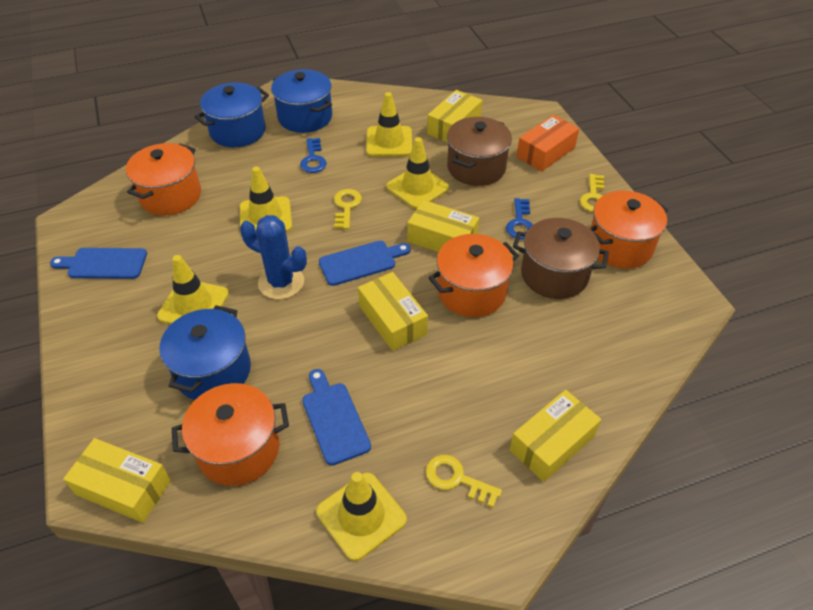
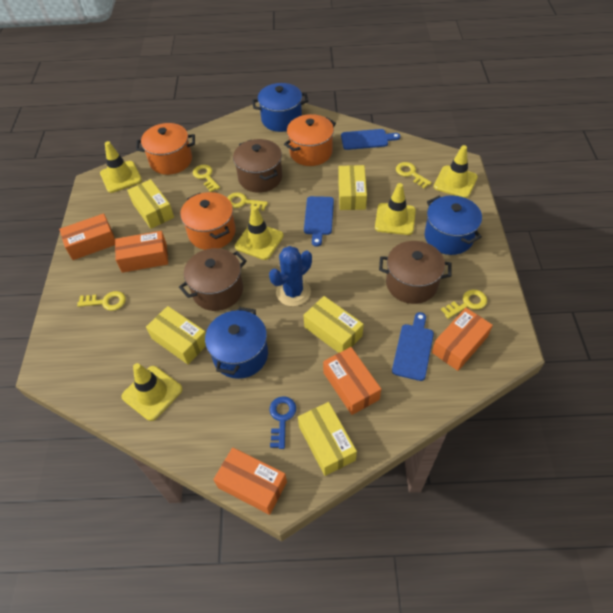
blue key: 2 -> 1
brown pot: 2 -> 3
orange box: 1 -> 5
orange pot: 4 -> 3
yellow key: 3 -> 5

